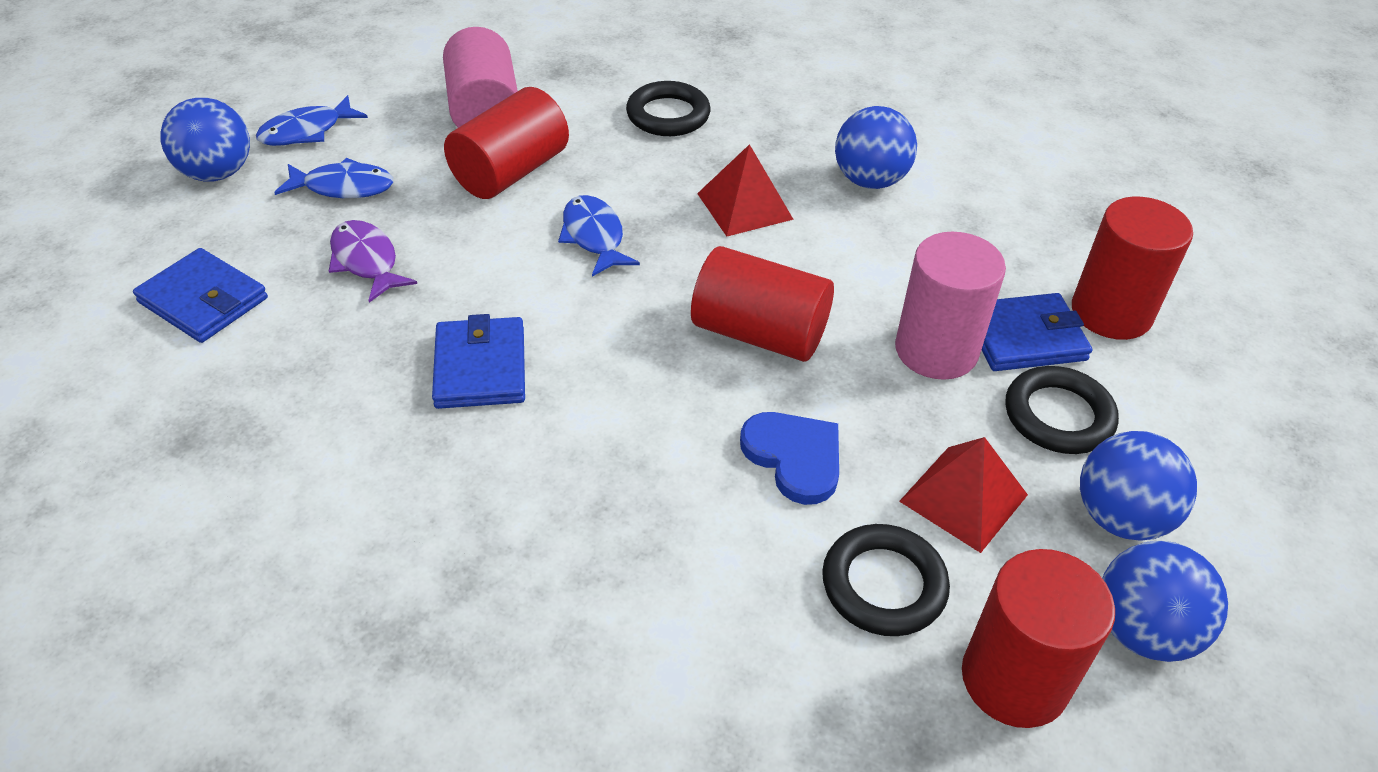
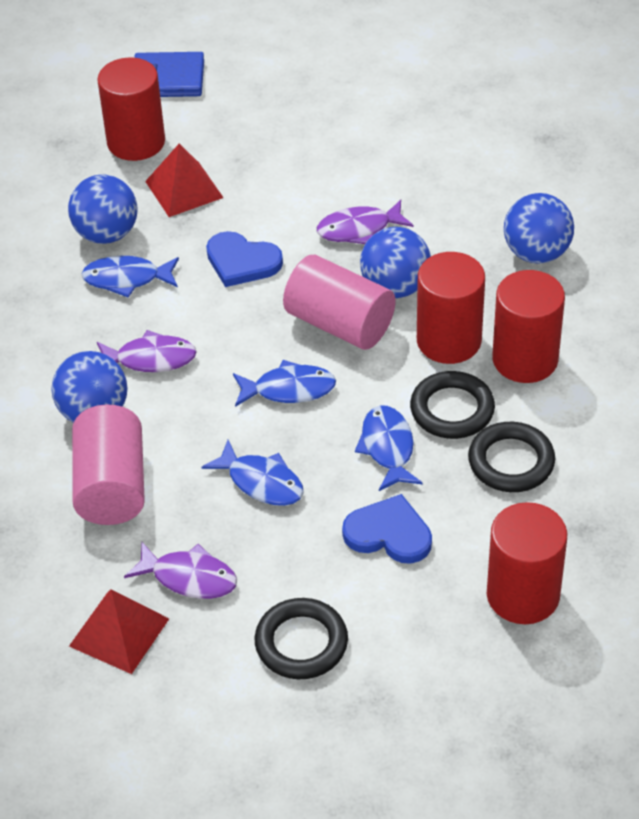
blue fish: 3 -> 4
blue heart: 1 -> 2
blue wallet: 3 -> 1
purple fish: 1 -> 3

